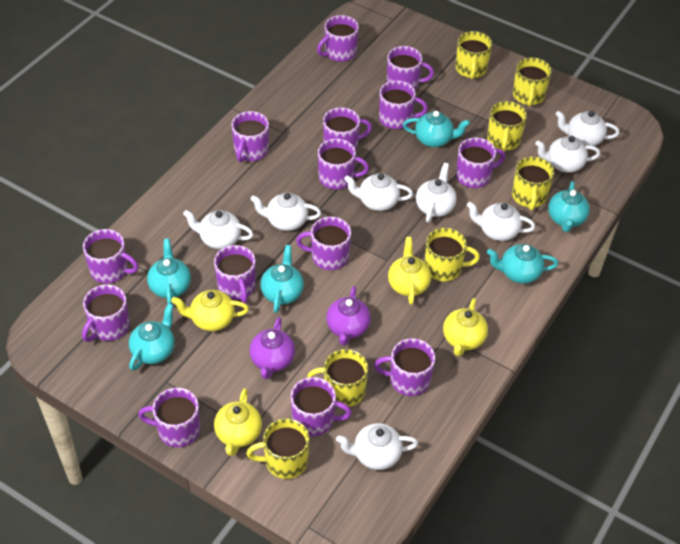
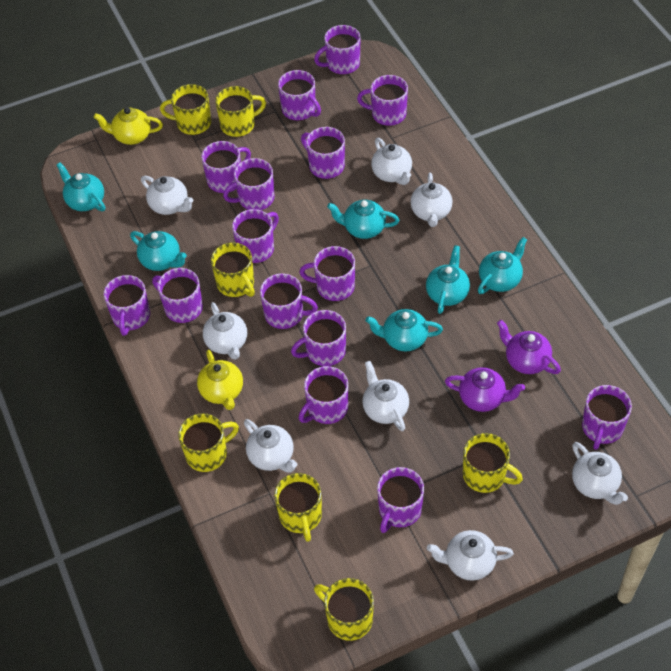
purple mug: 14 -> 15
yellow teapot: 4 -> 2

